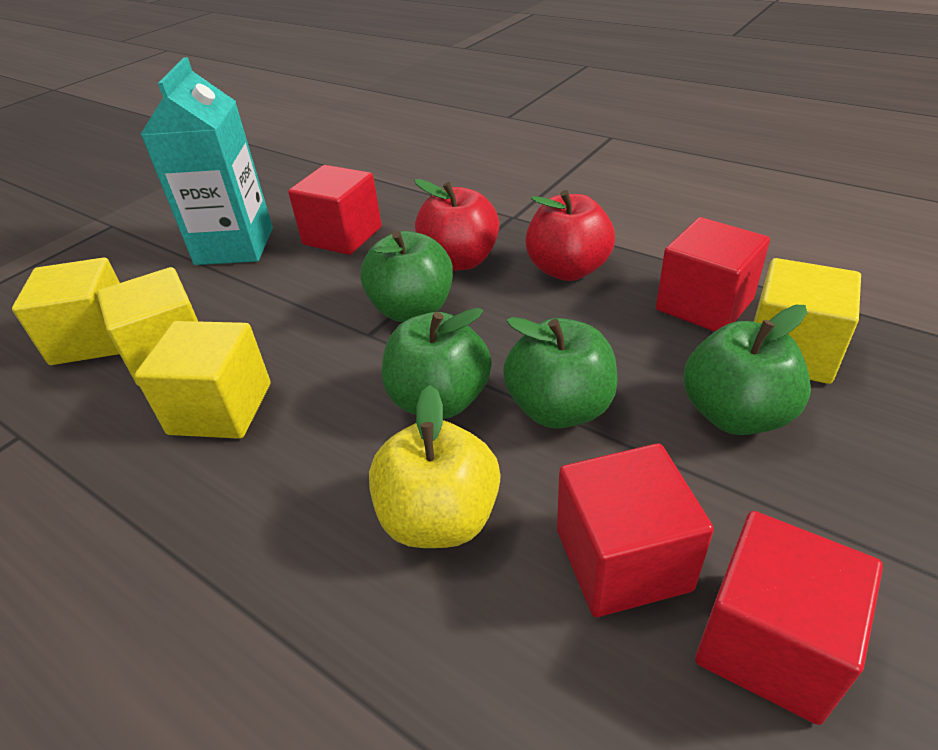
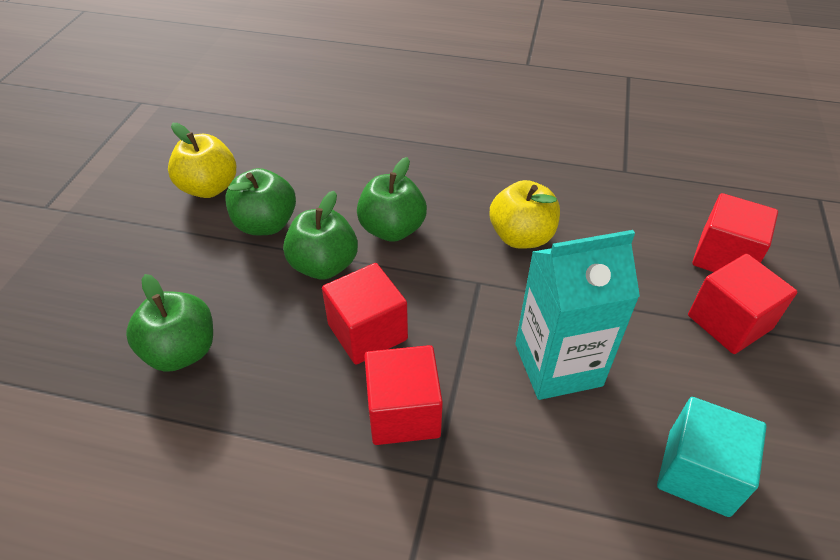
red apple: 2 -> 0
turquoise cube: 0 -> 1
yellow apple: 1 -> 2
yellow cube: 4 -> 0

